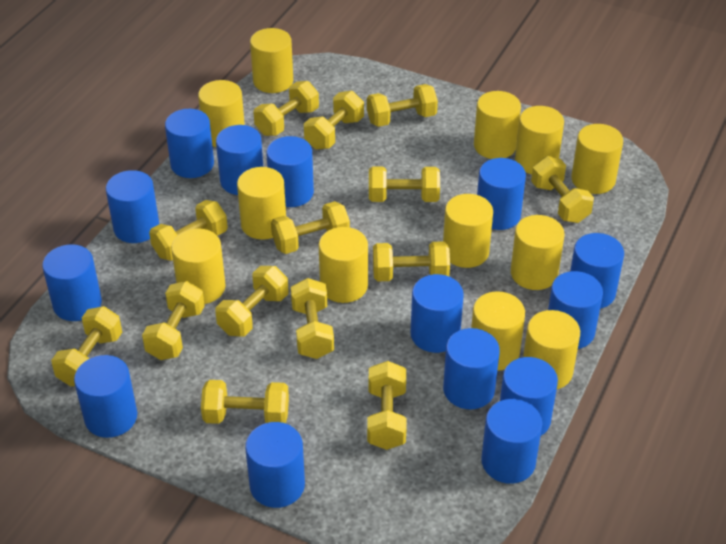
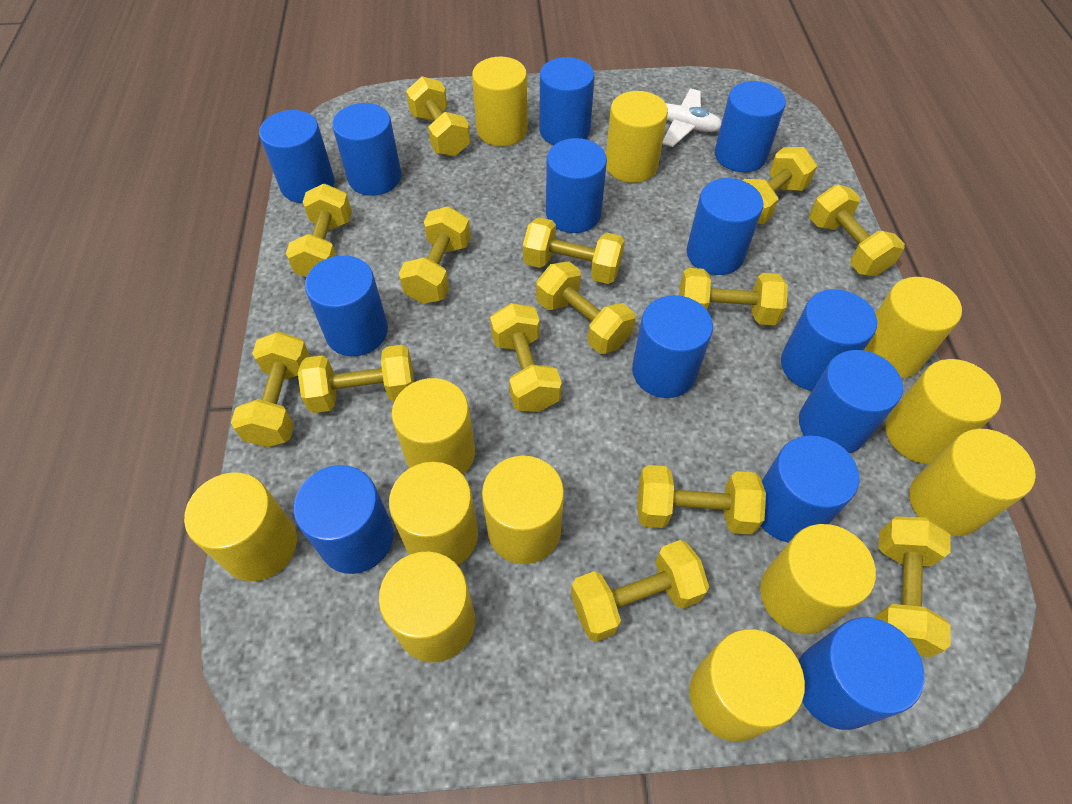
blue cylinder: 14 -> 13
white plane: 0 -> 1

